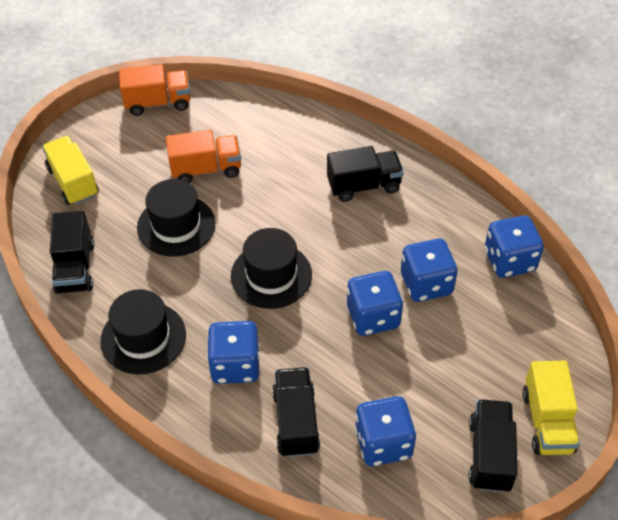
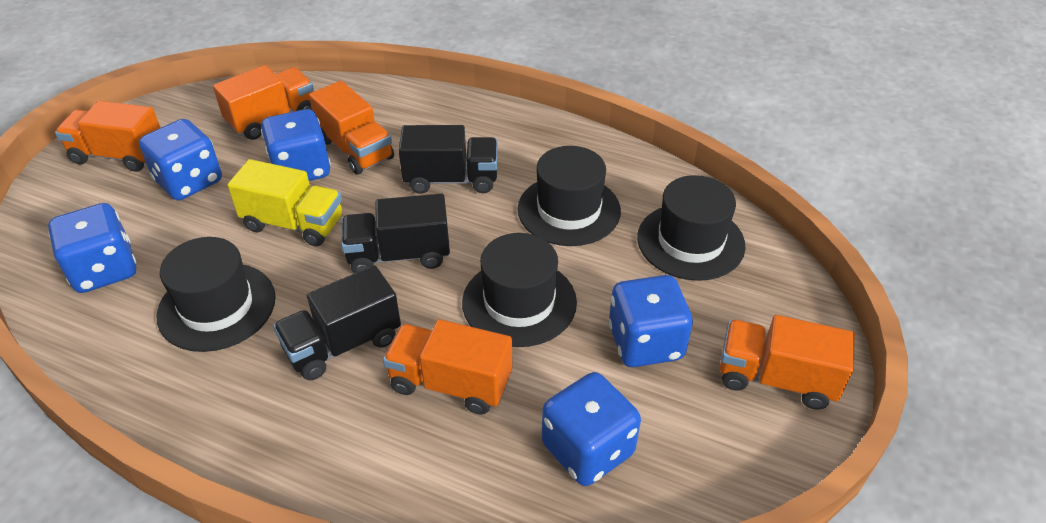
black hat: 3 -> 4
black truck: 4 -> 3
orange truck: 2 -> 5
yellow truck: 2 -> 1

